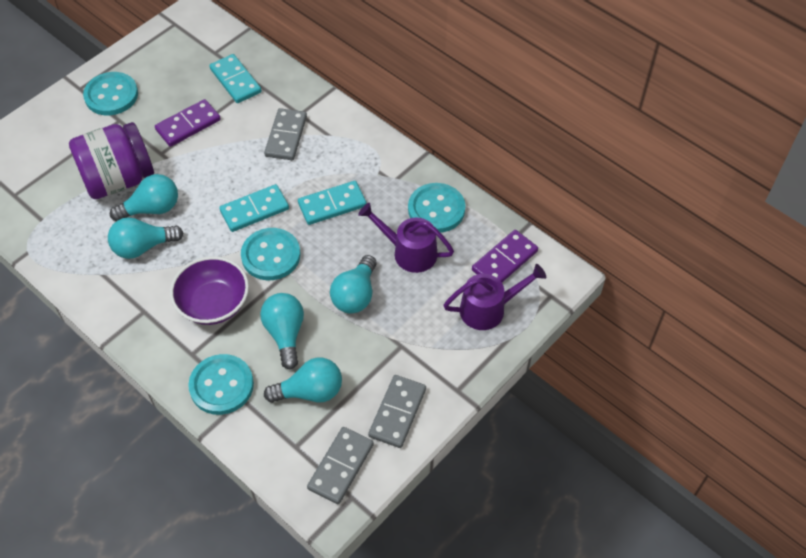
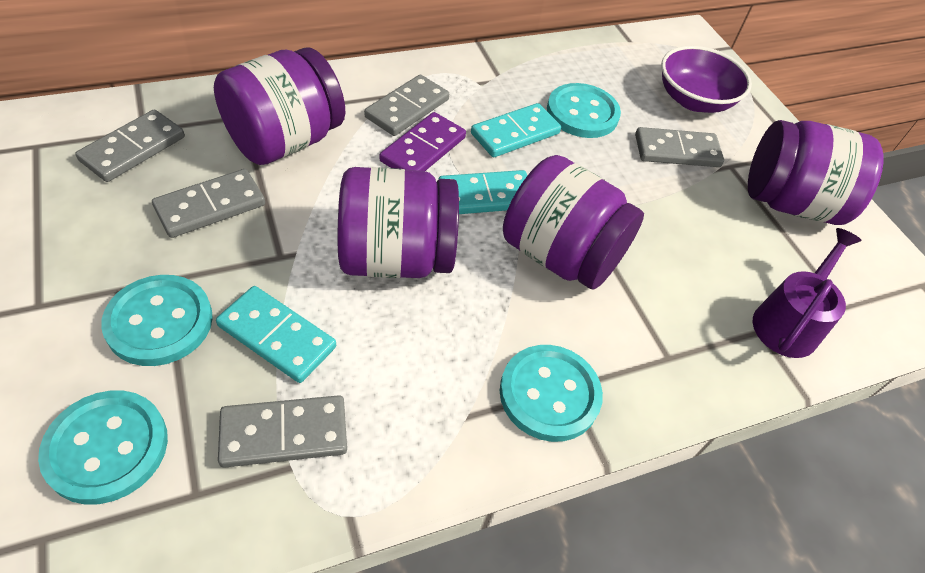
grey domino: 3 -> 5
purple domino: 2 -> 1
purple jar: 1 -> 4
purple watering can: 2 -> 1
turquoise light bulb: 5 -> 0

